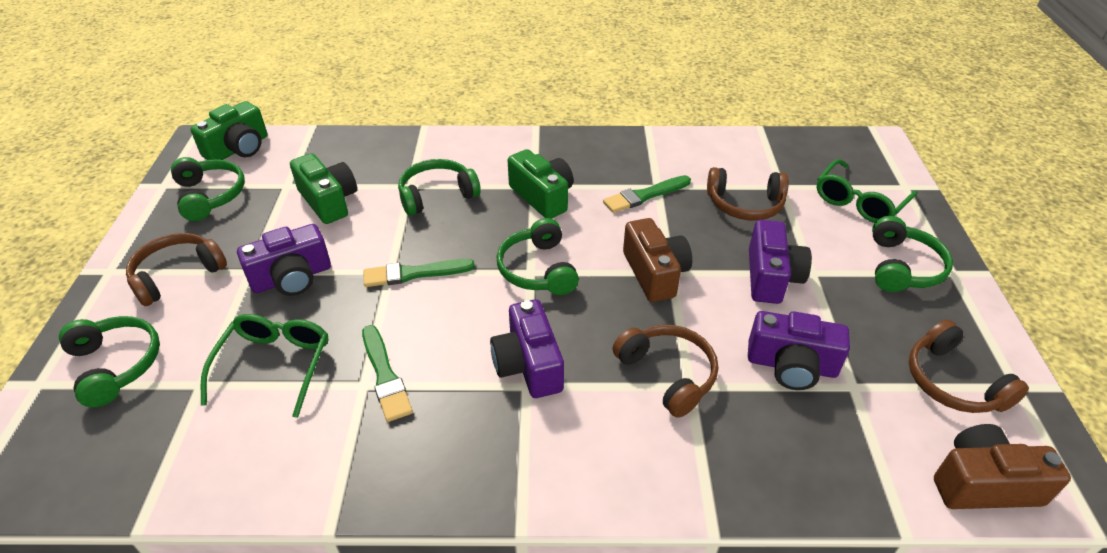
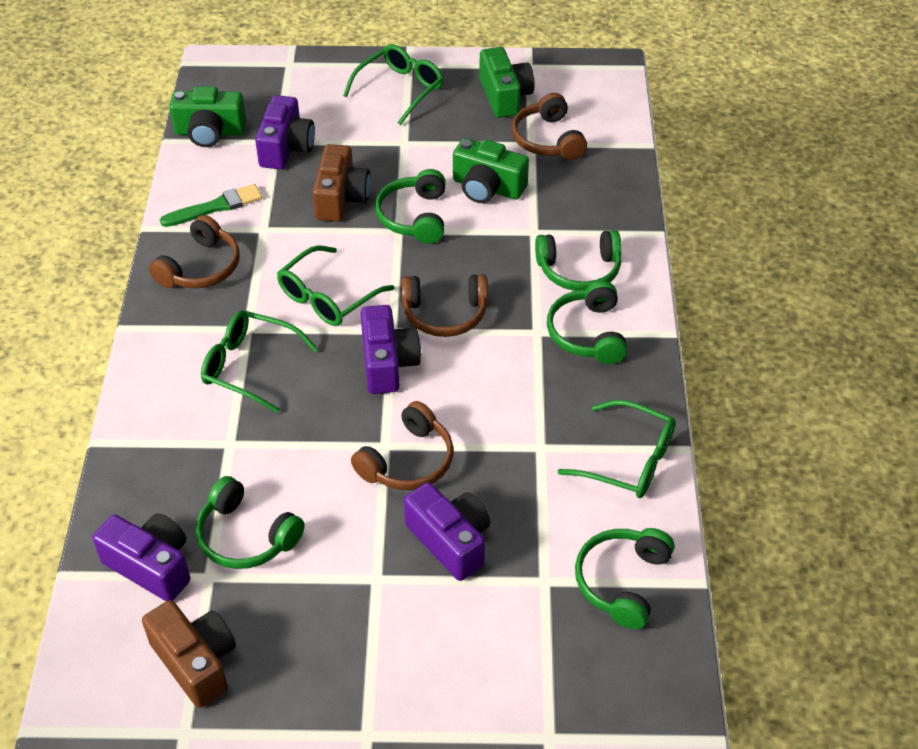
green brush: 3 -> 1
green glasses: 2 -> 4

